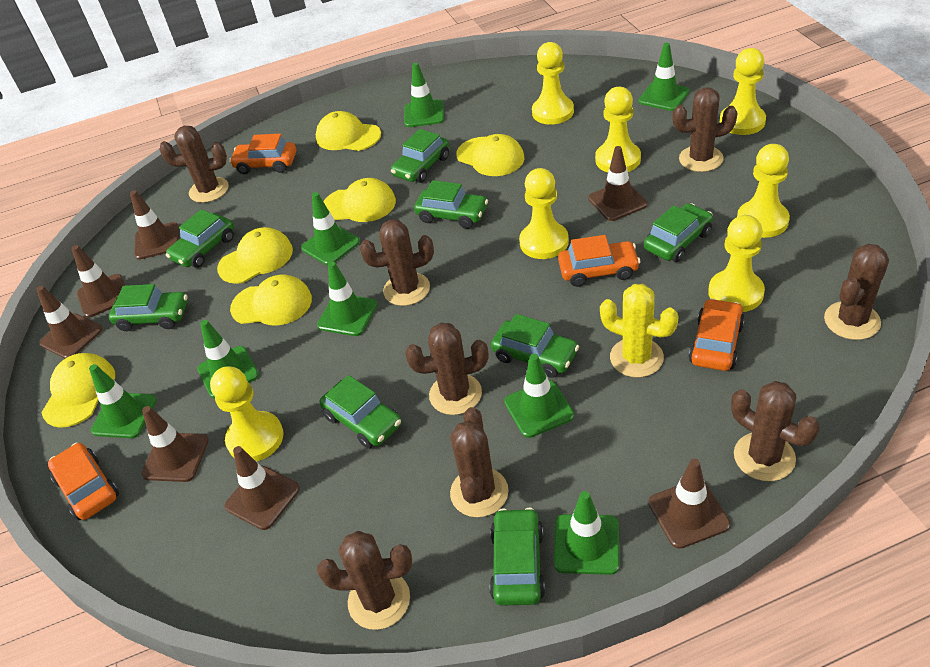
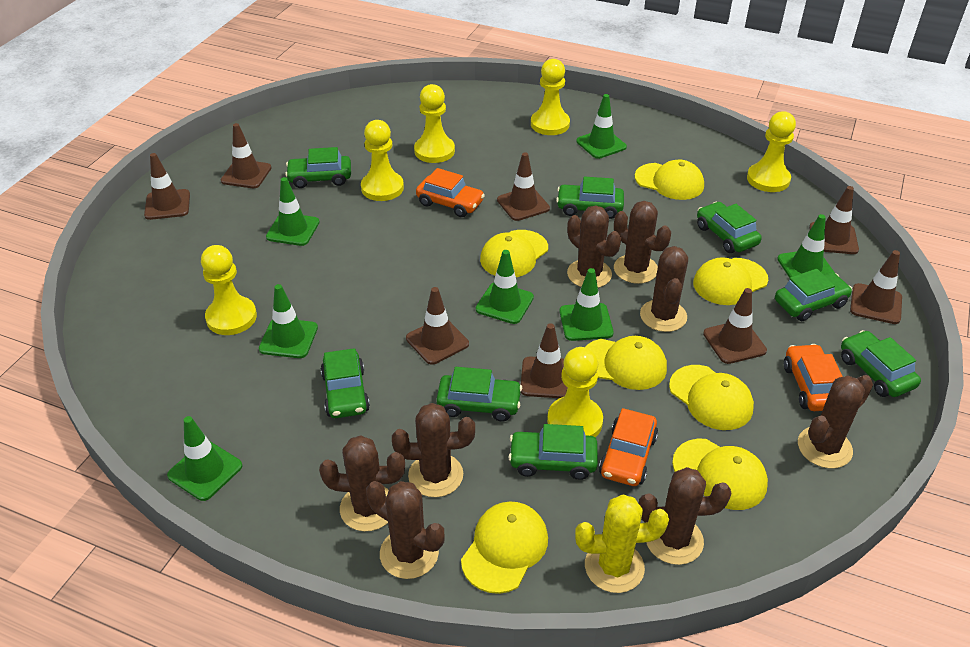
brown traffic cone: 7 -> 8
green traffic cone: 8 -> 7
orange car: 4 -> 3
yellow cap: 6 -> 7
yellow pawn: 7 -> 6

